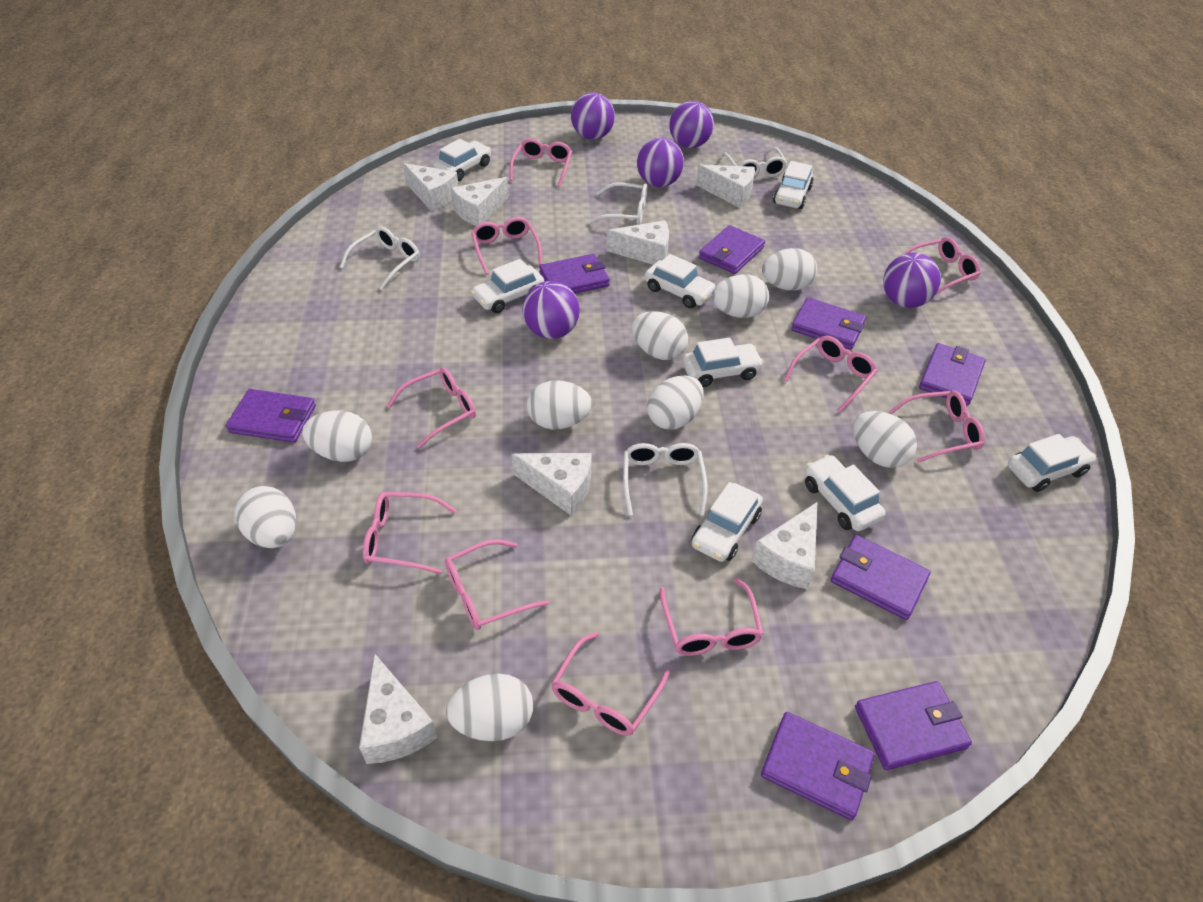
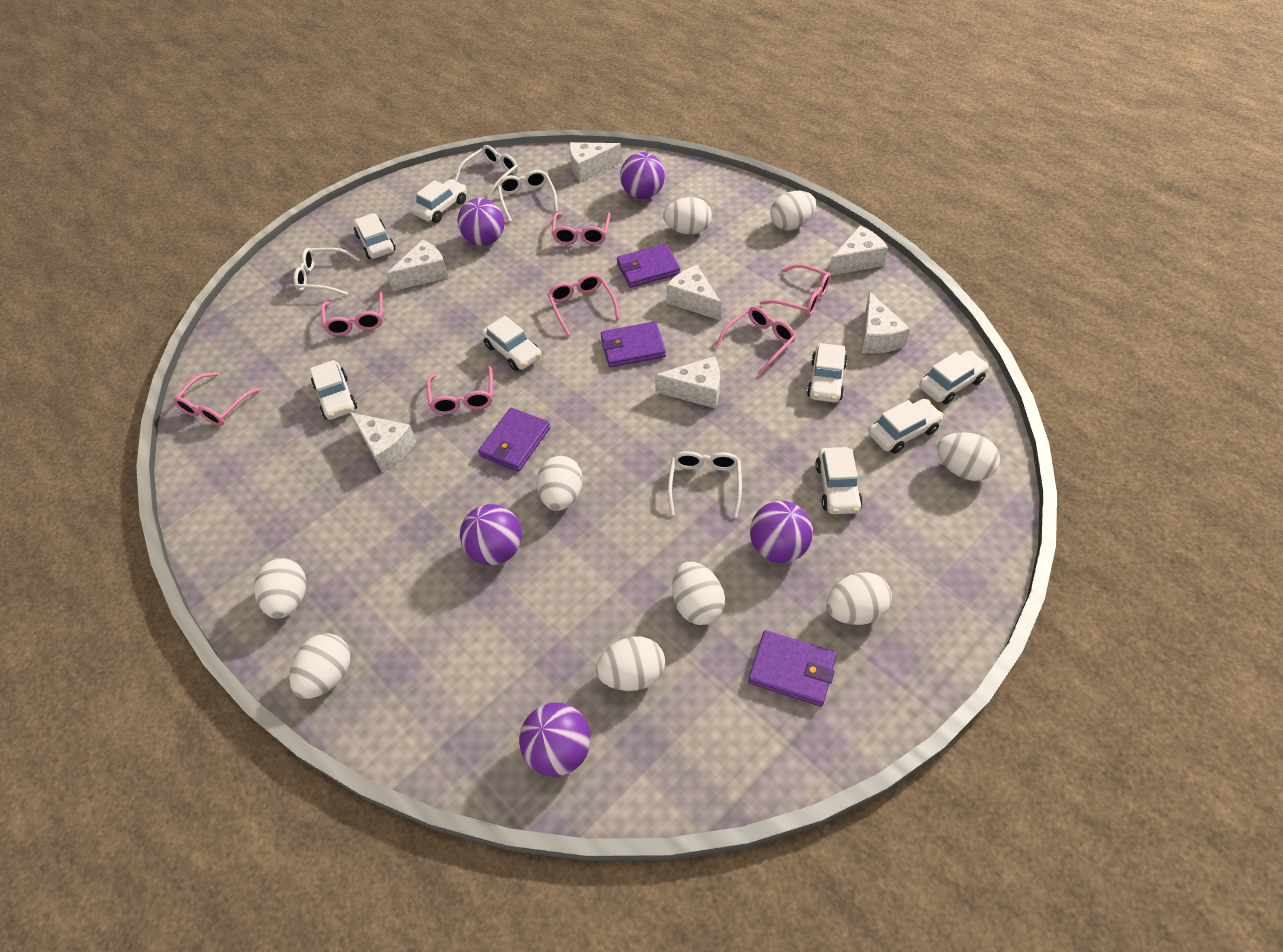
pink glasses: 10 -> 7
purple wallet: 8 -> 4

